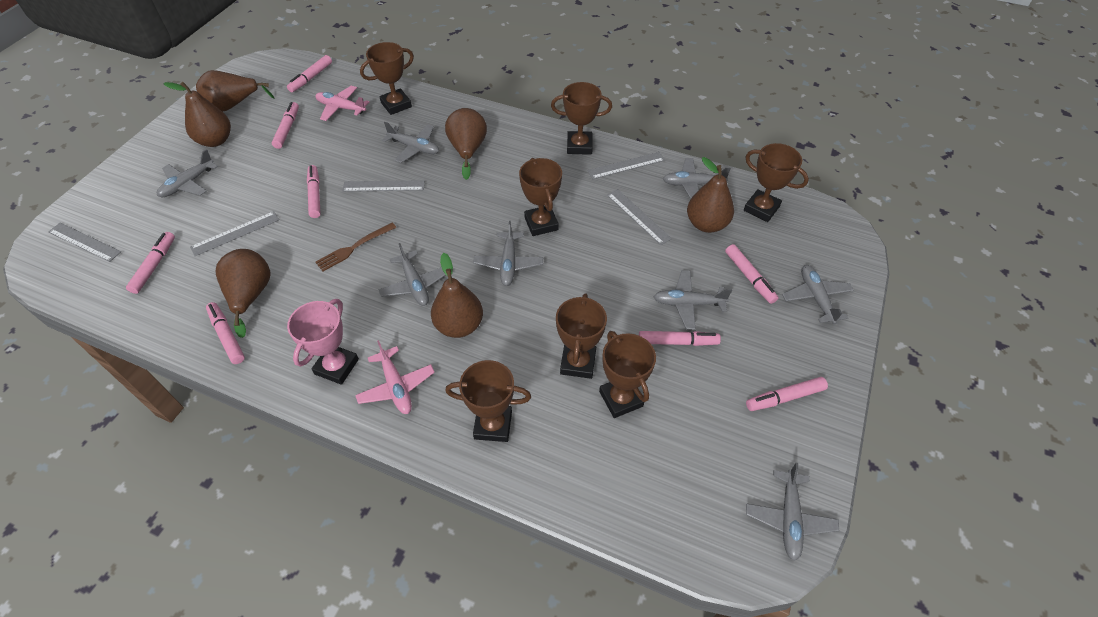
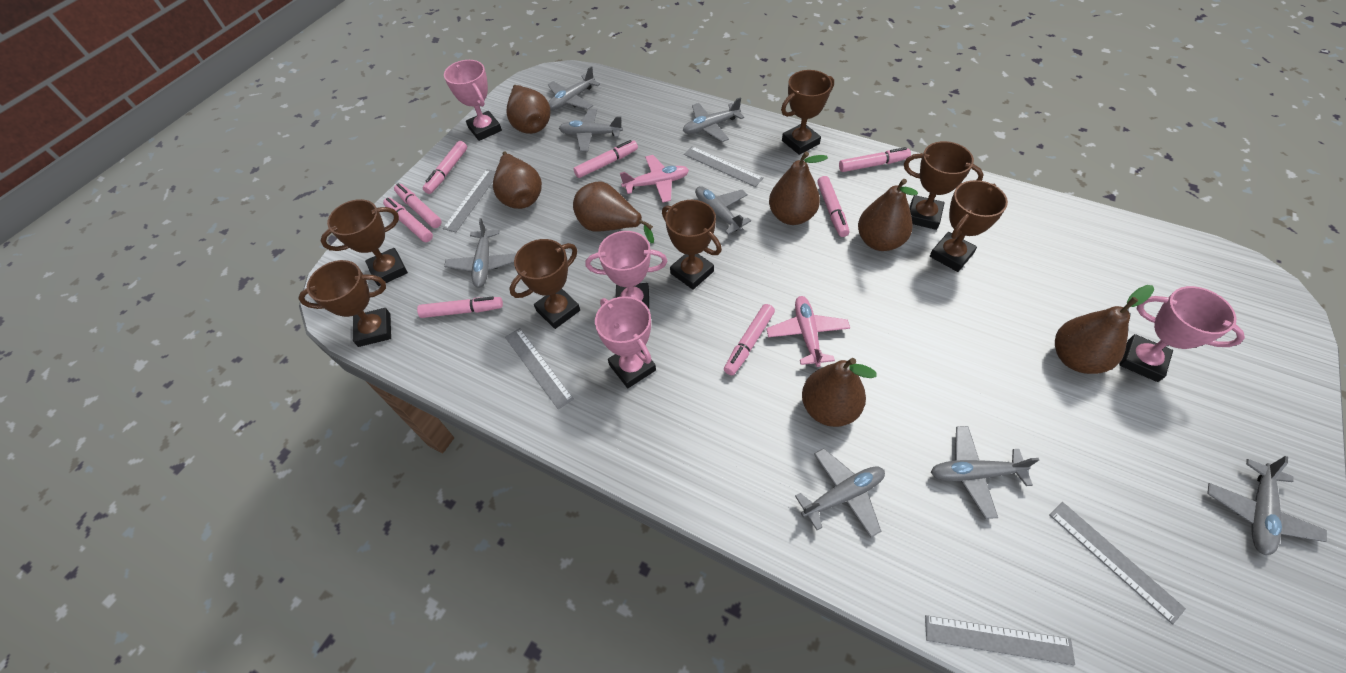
brown fork: 1 -> 0
brown pear: 6 -> 7
pink trophy: 1 -> 4

